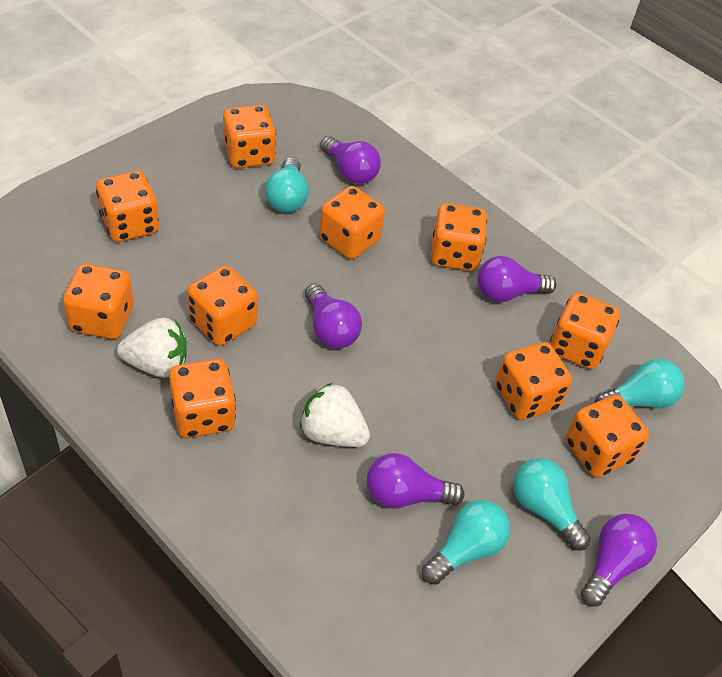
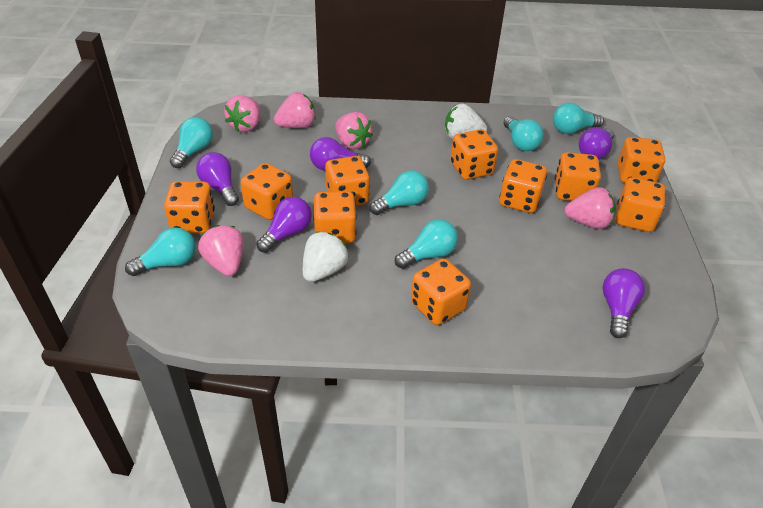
pink strawberry: 0 -> 5
turquoise light bulb: 4 -> 6

